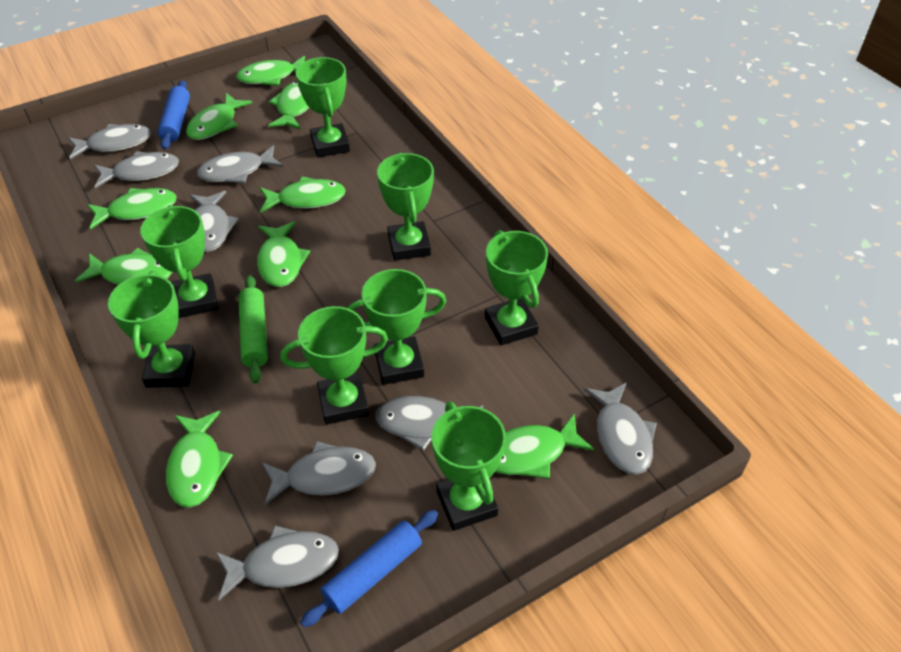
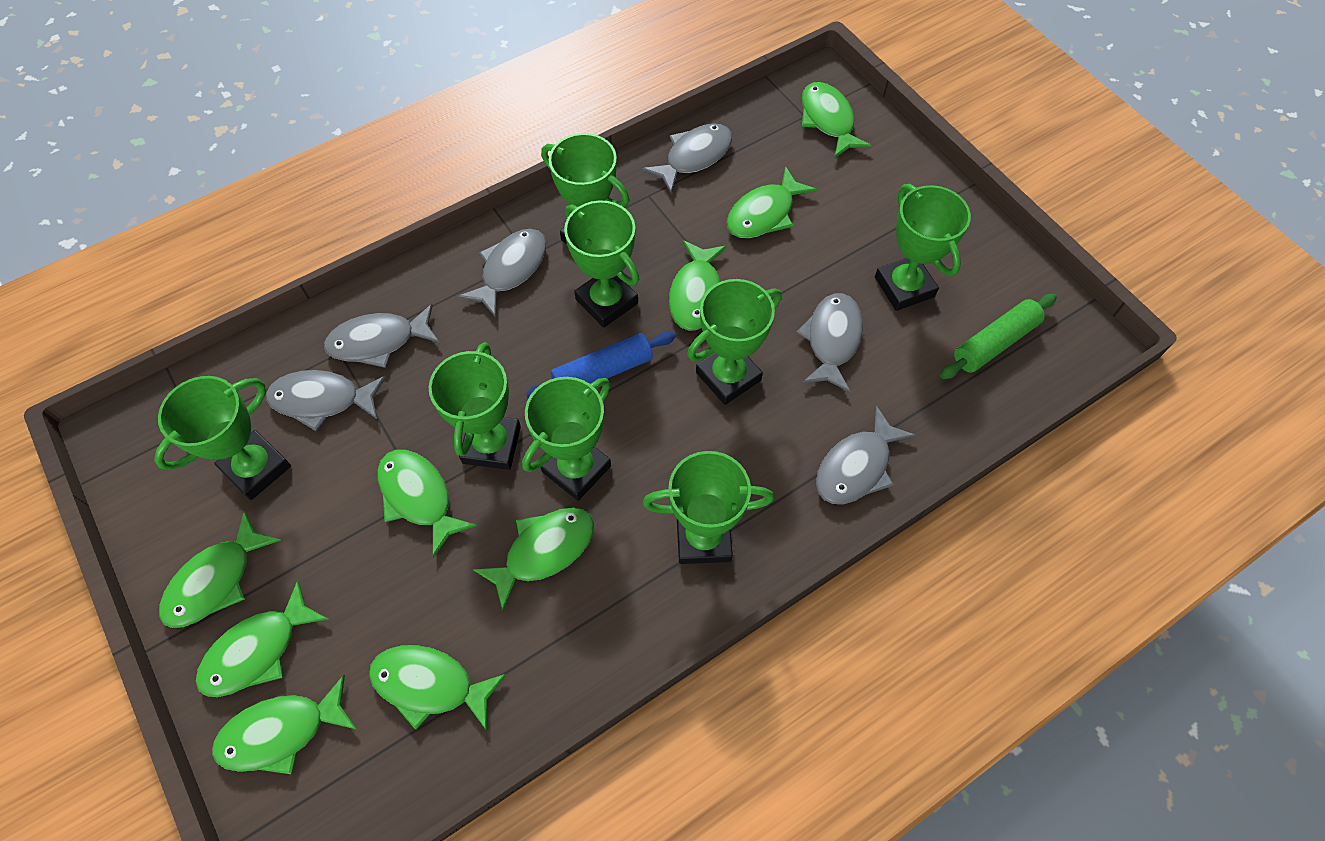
blue rolling pin: 2 -> 1
grey fish: 8 -> 6

